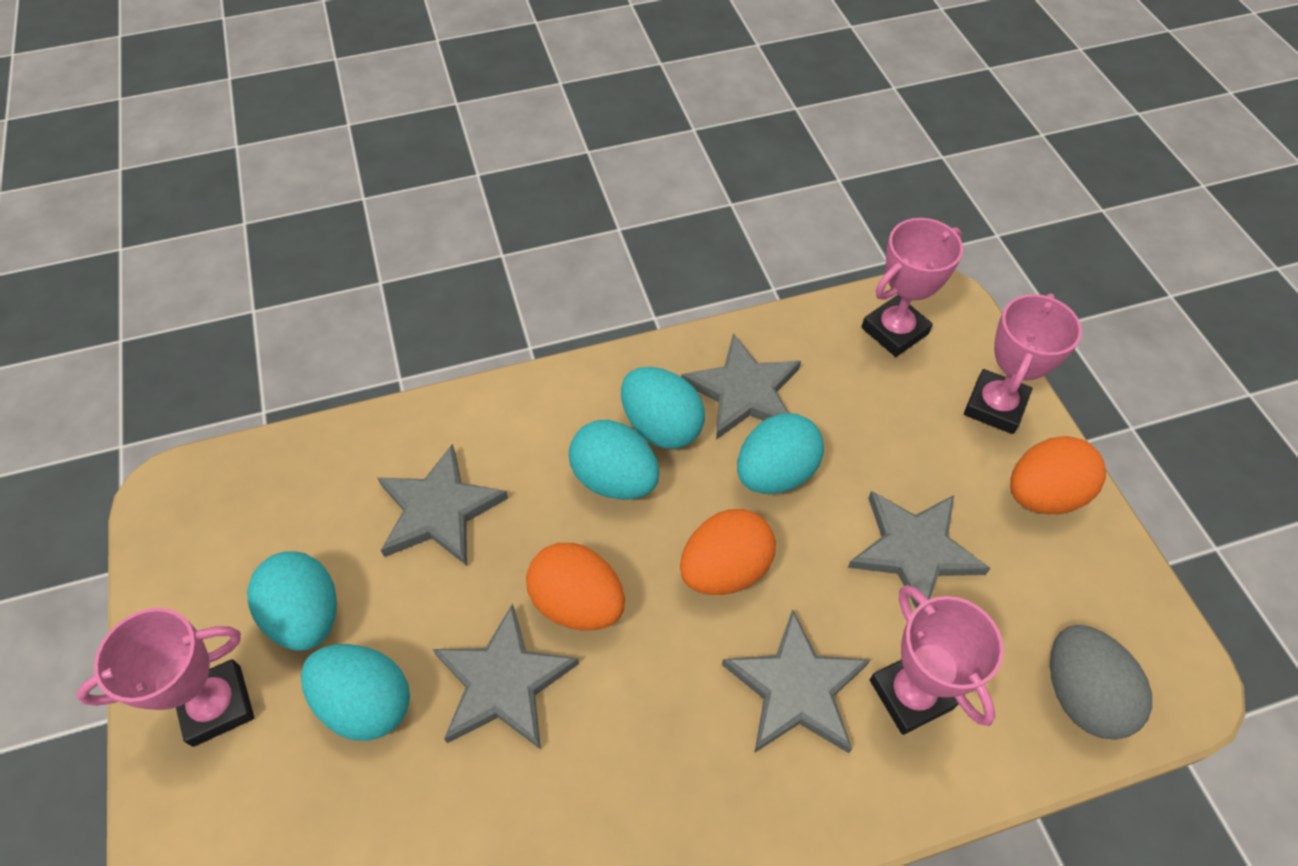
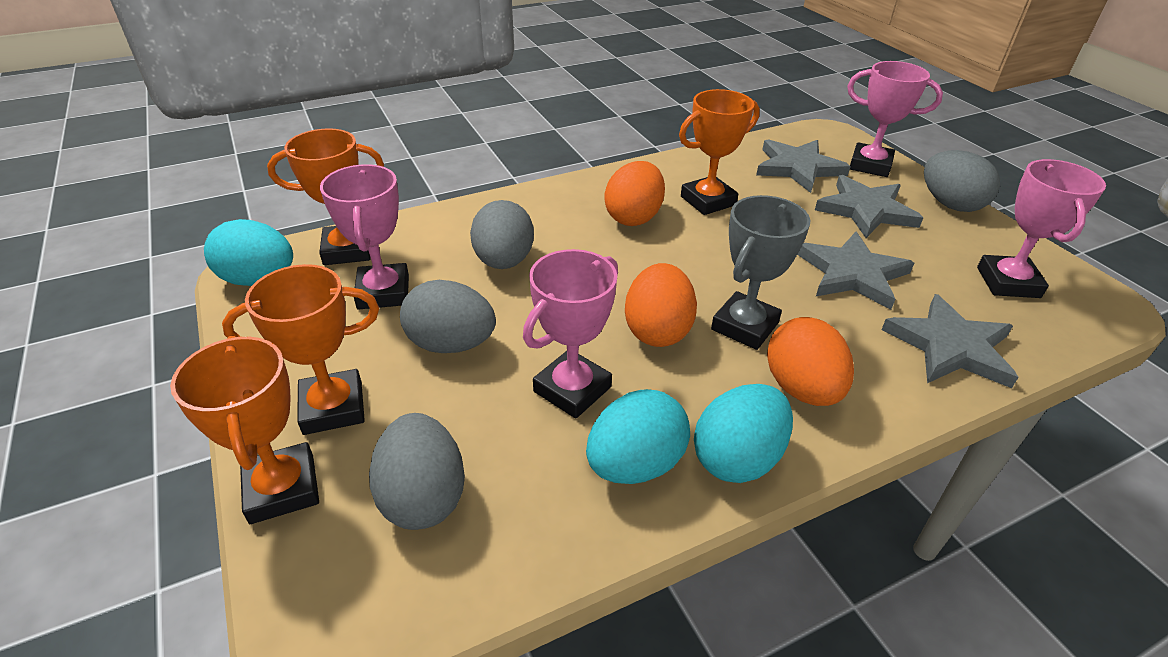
grey egg: 1 -> 4
grey star: 5 -> 4
grey trophy: 0 -> 1
orange trophy: 0 -> 4
turquoise egg: 5 -> 3

